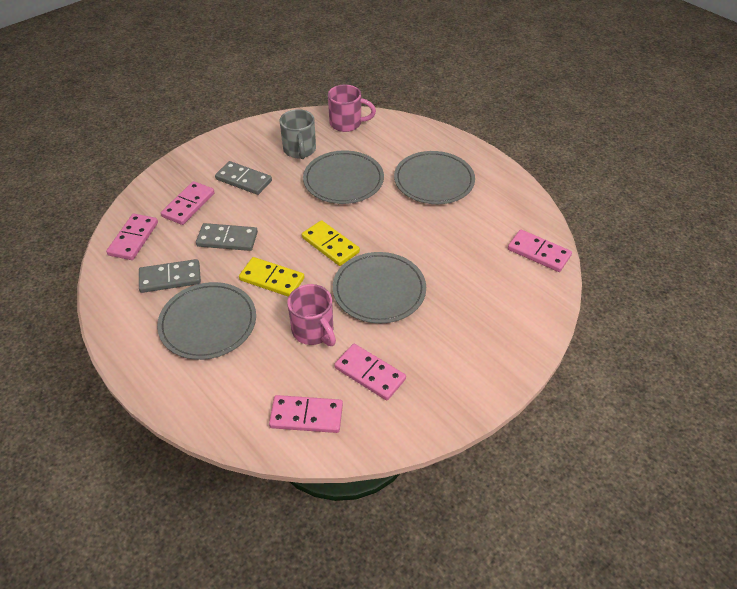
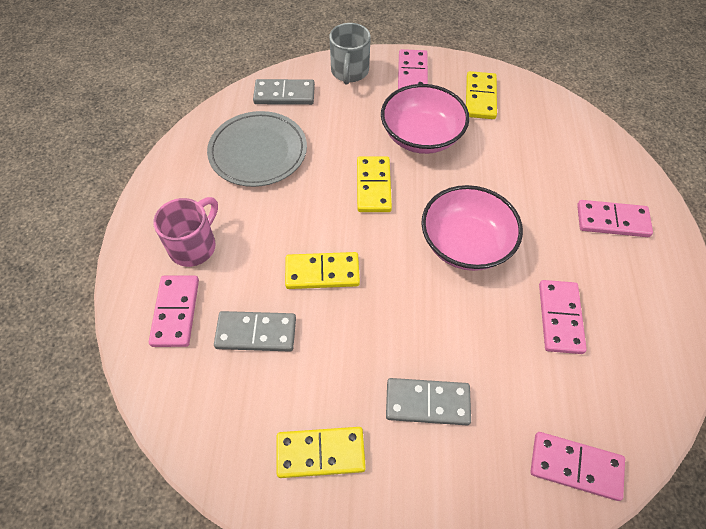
grey plate: 4 -> 1
pink bowl: 0 -> 2
pink mug: 2 -> 1
yellow domino: 2 -> 4

